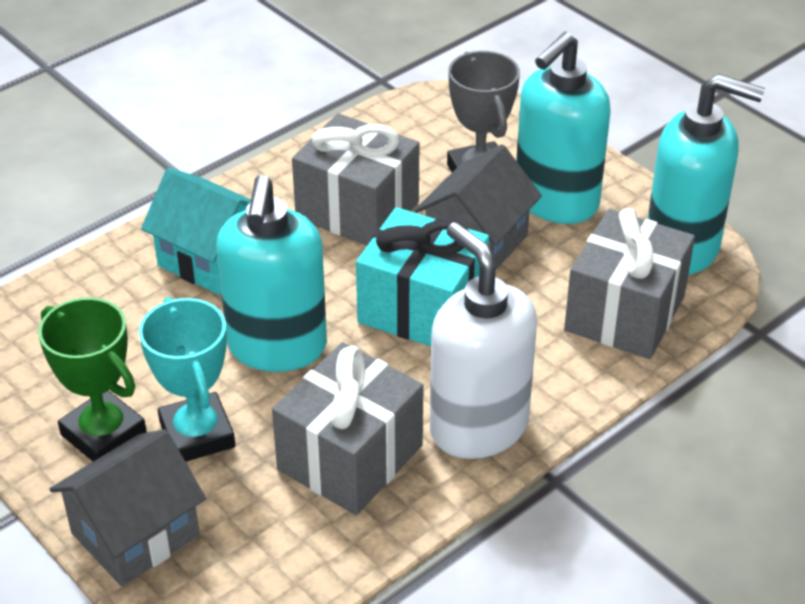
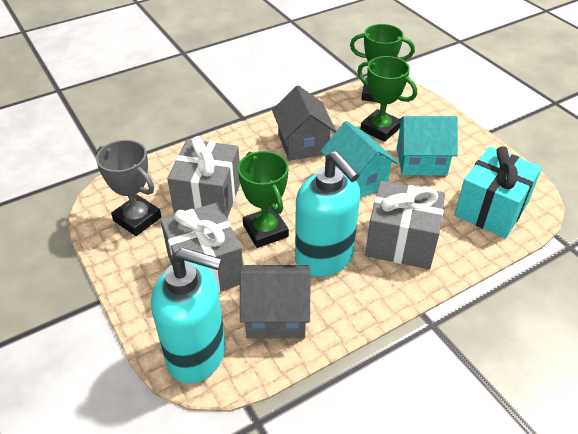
green trophy: 1 -> 3
turquoise house: 1 -> 2
turquoise soap dispenser: 3 -> 2
turquoise trophy: 1 -> 0
white soap dispenser: 1 -> 0

